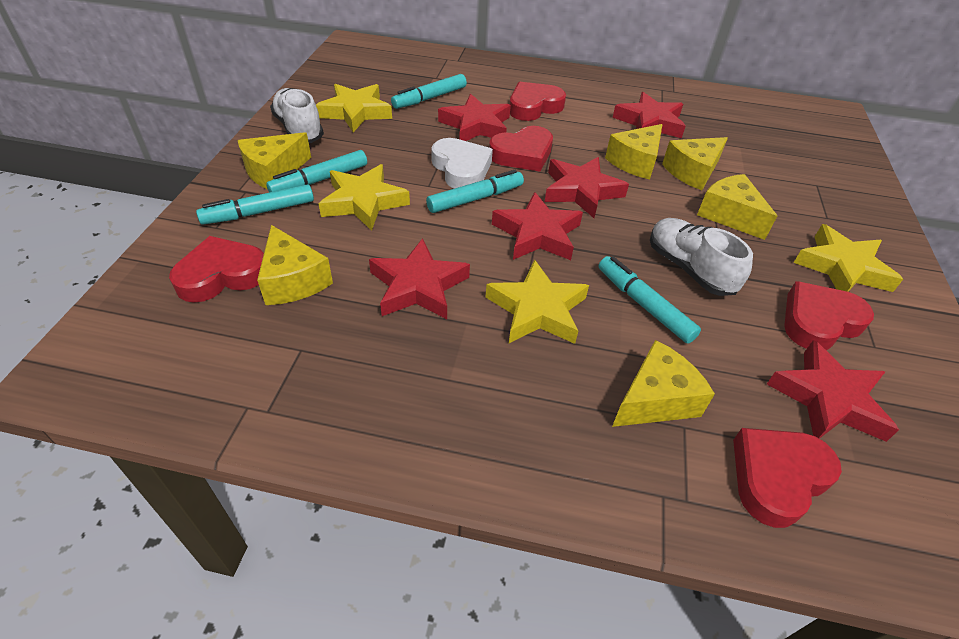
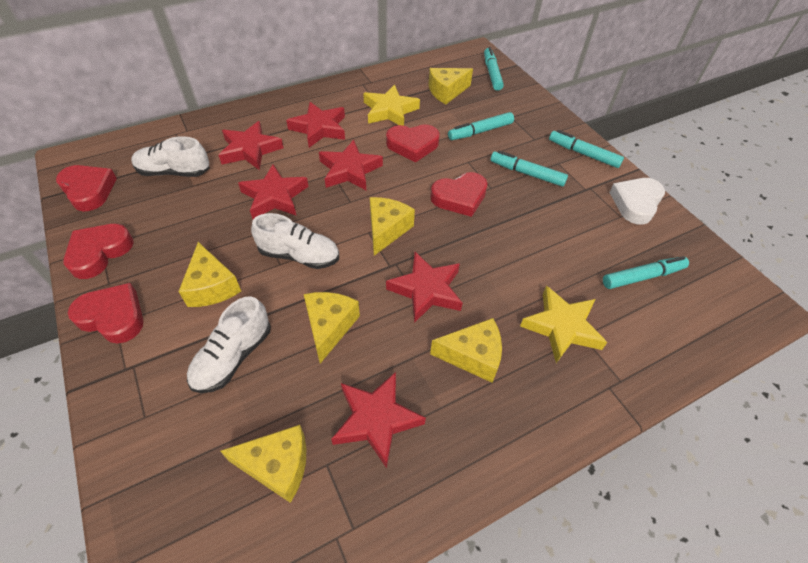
white shoe: 2 -> 3
yellow star: 4 -> 2

